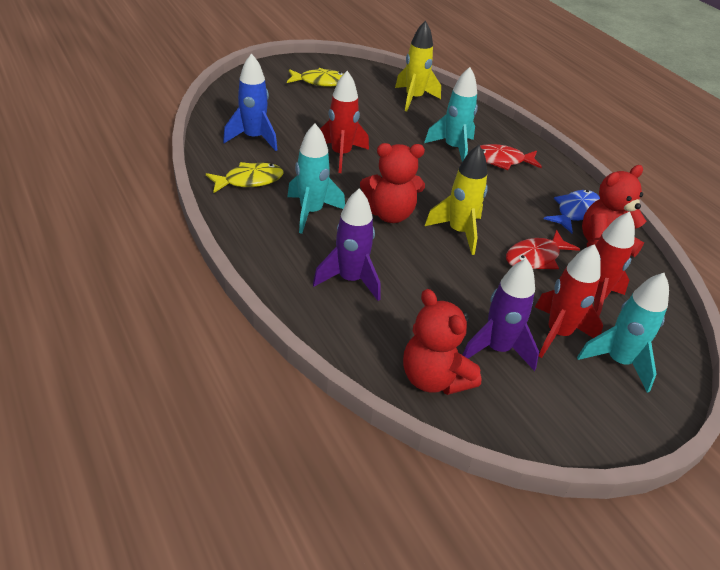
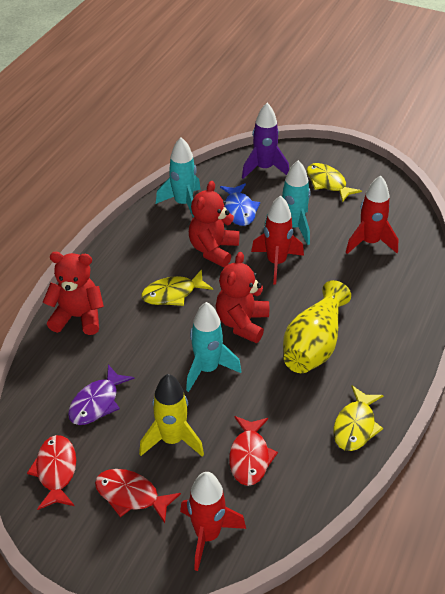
blue rocket: 1 -> 0
purple fish: 0 -> 1
purple rocket: 2 -> 1
red fish: 2 -> 3
yellow fish: 2 -> 3
yellow rocket: 2 -> 1
yellow vase: 0 -> 1

